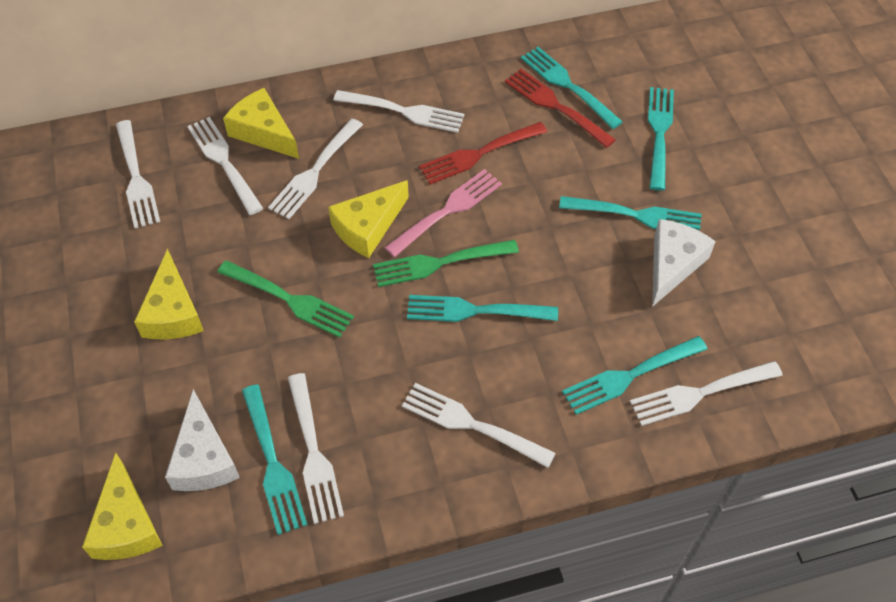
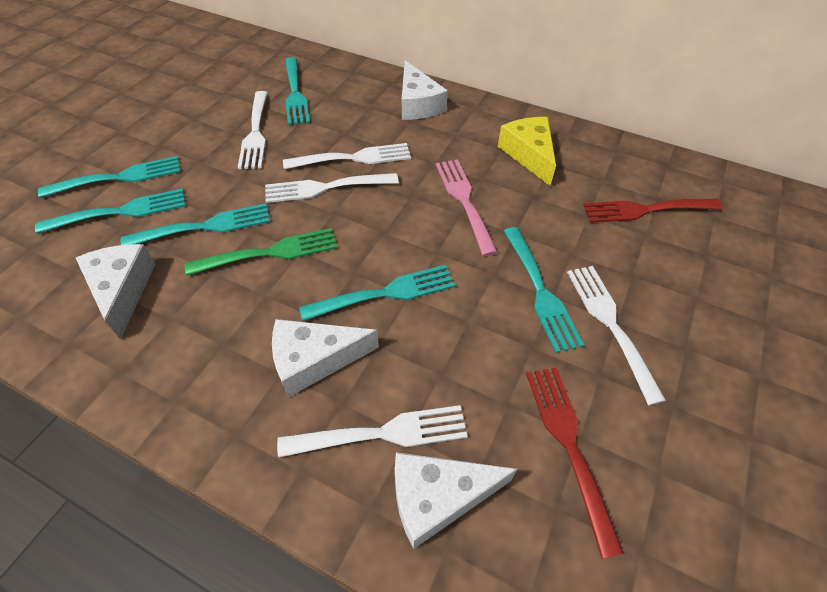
green fork: 2 -> 1
white cheese: 2 -> 4
white fork: 7 -> 5
yellow cheese: 4 -> 1

